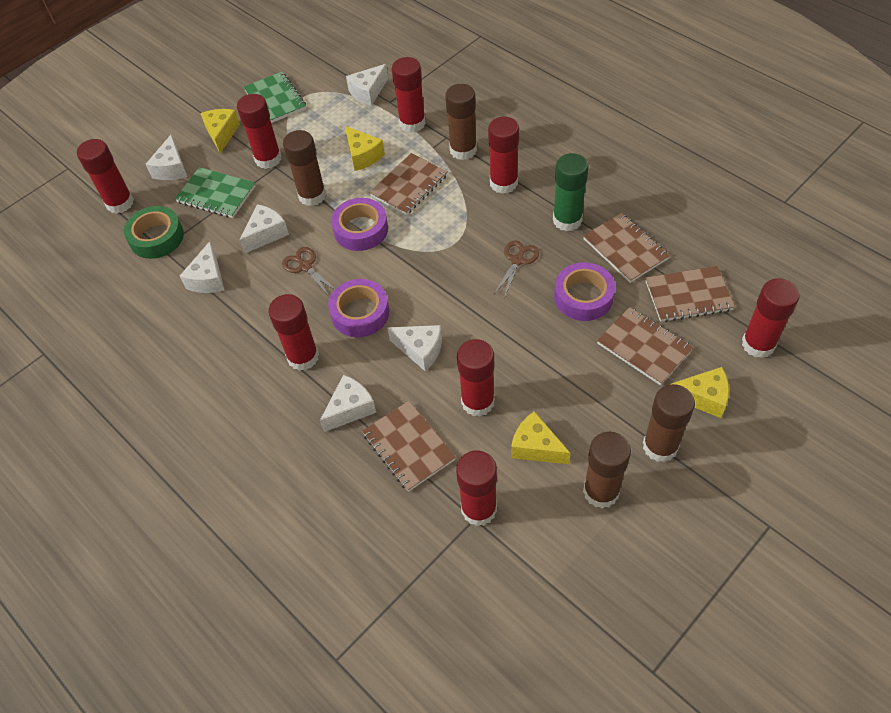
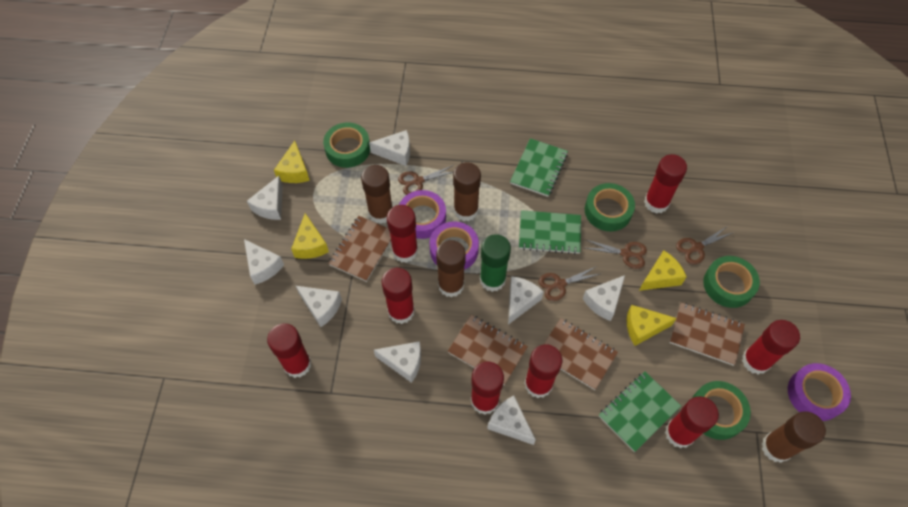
brown notebook: 5 -> 4
brown scissors: 2 -> 4
green notebook: 2 -> 3
green tape: 1 -> 4
white cheese: 6 -> 8

